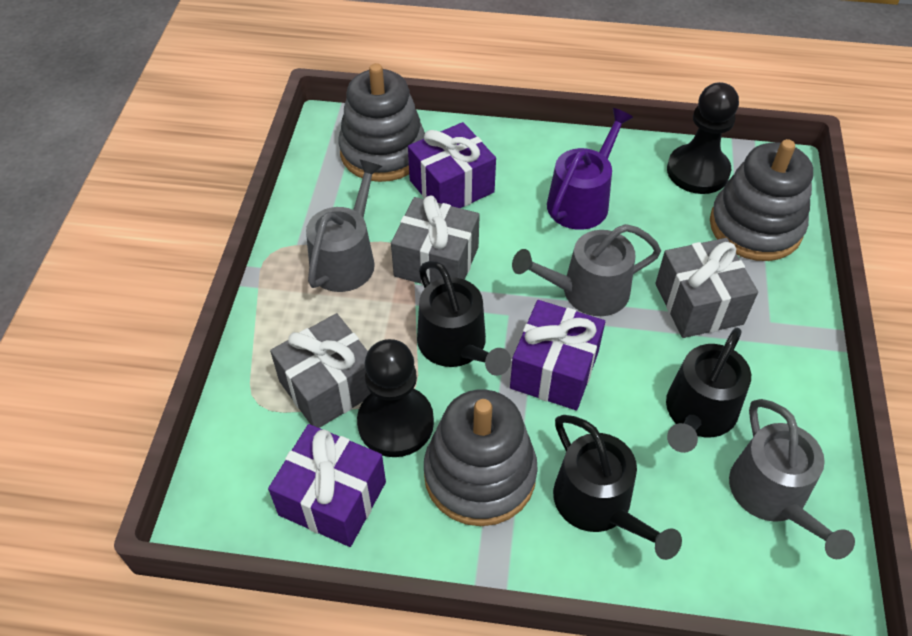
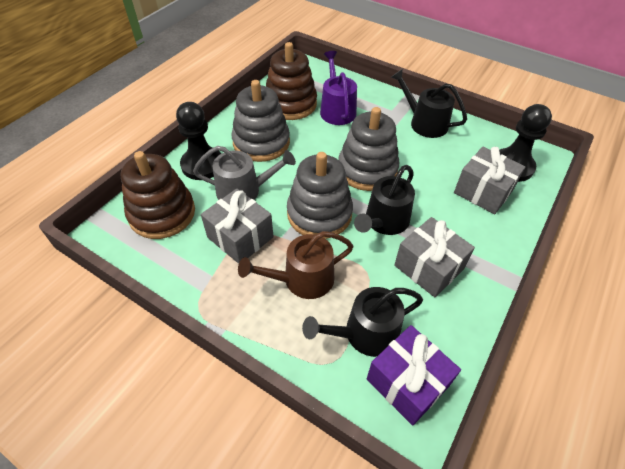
brown stacking toy: 0 -> 2
brown watering can: 0 -> 1
grey watering can: 3 -> 1
purple gift: 3 -> 1

